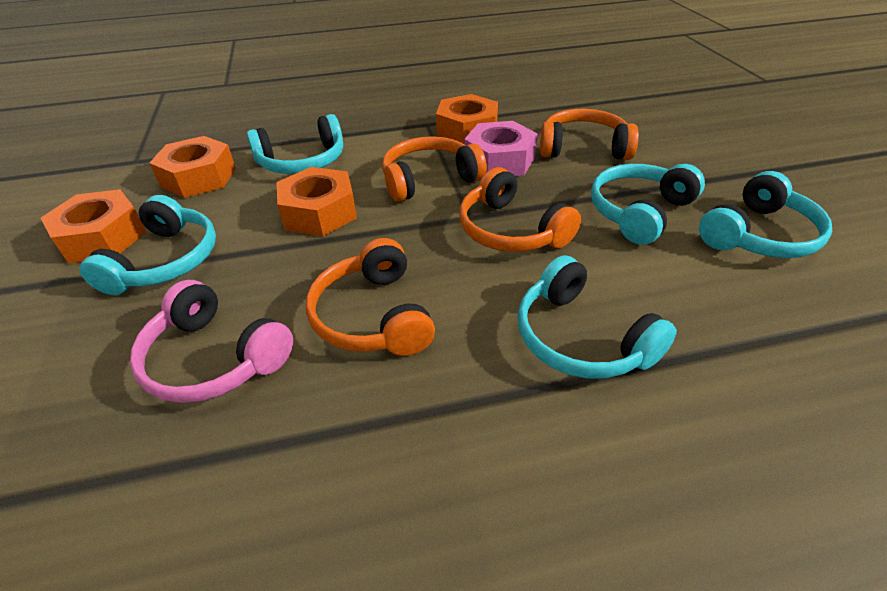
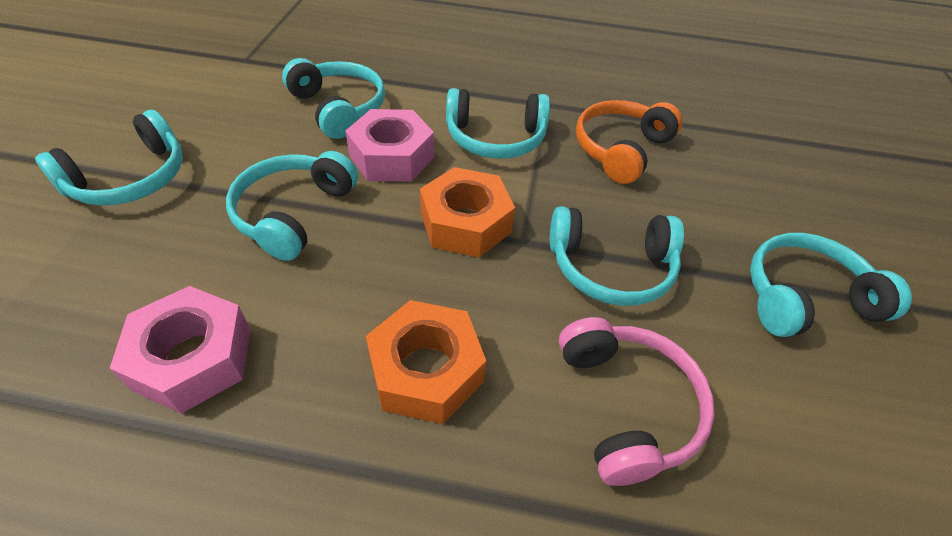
orange headphones: 4 -> 1
orange nut: 4 -> 2
pink nut: 1 -> 2
turquoise headphones: 5 -> 6

